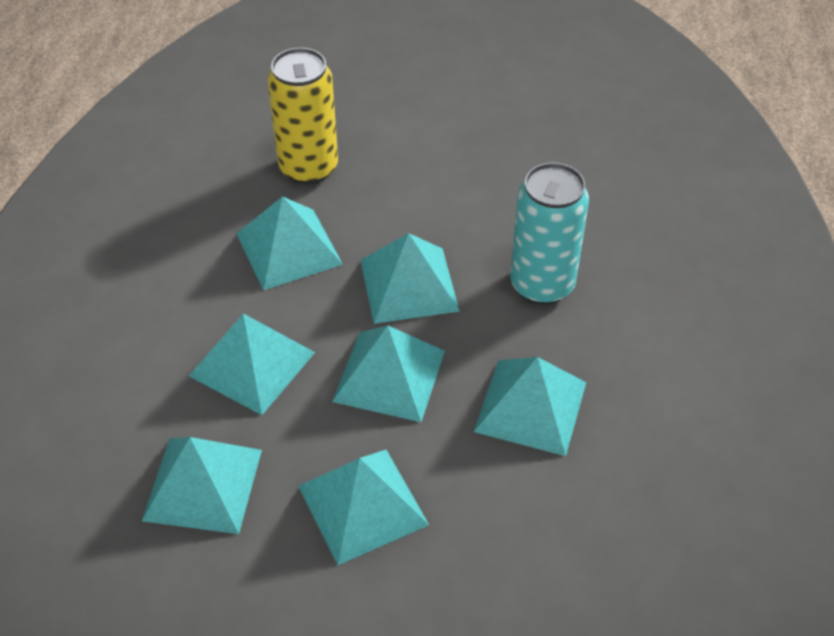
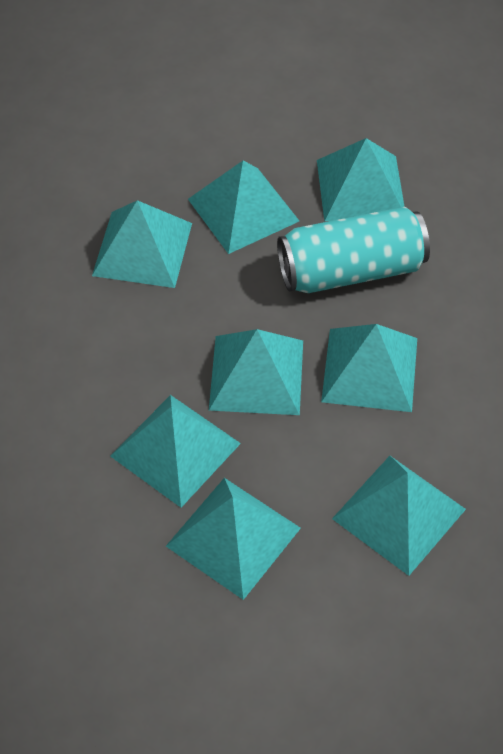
turquoise pyramid: 7 -> 8
yellow can: 1 -> 0

